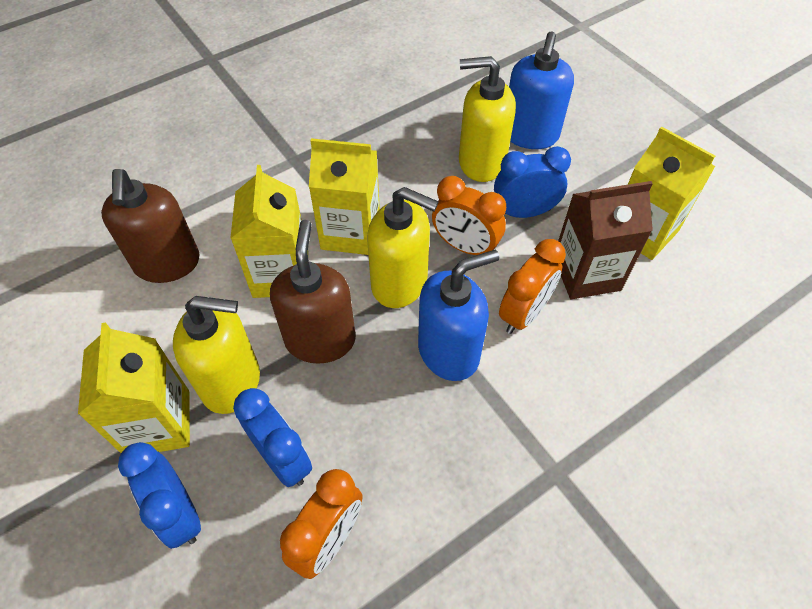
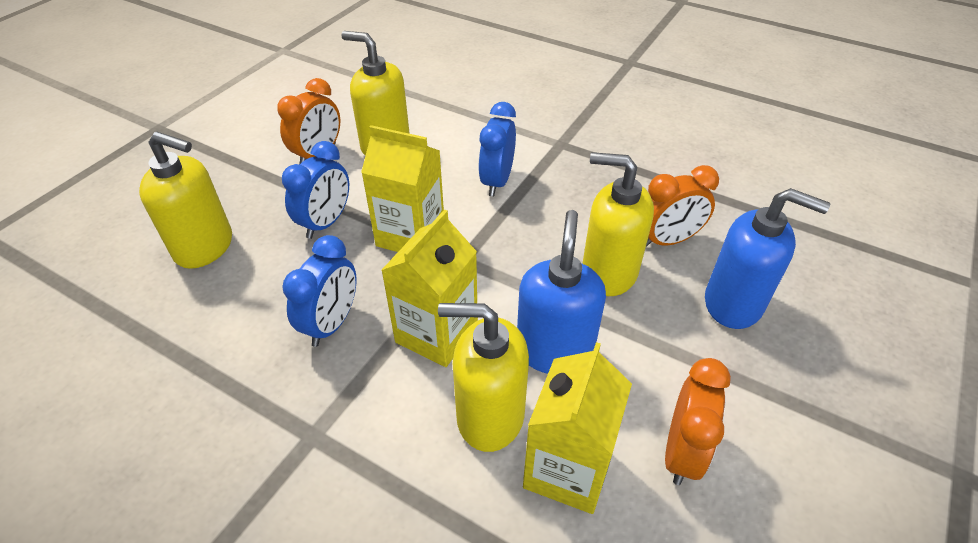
brown carton: 1 -> 0
brown soap dispenser: 2 -> 0
yellow carton: 4 -> 3
yellow soap dispenser: 3 -> 4

